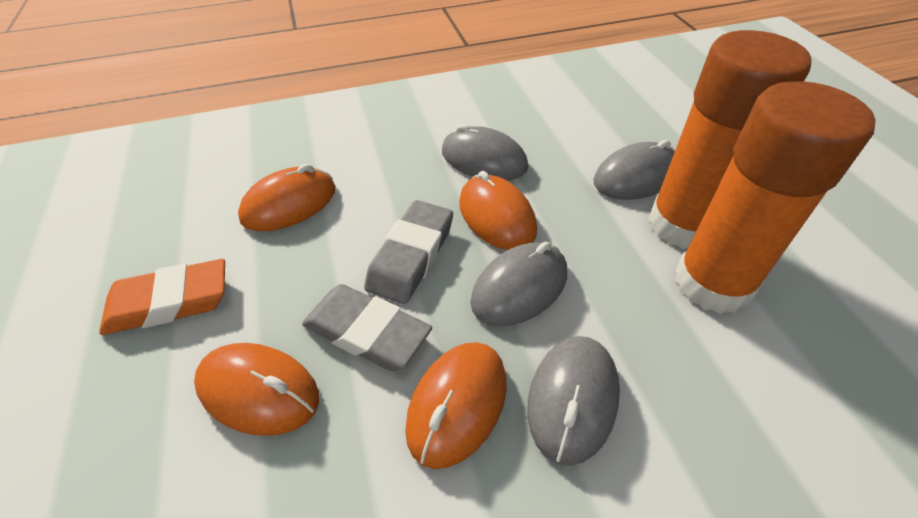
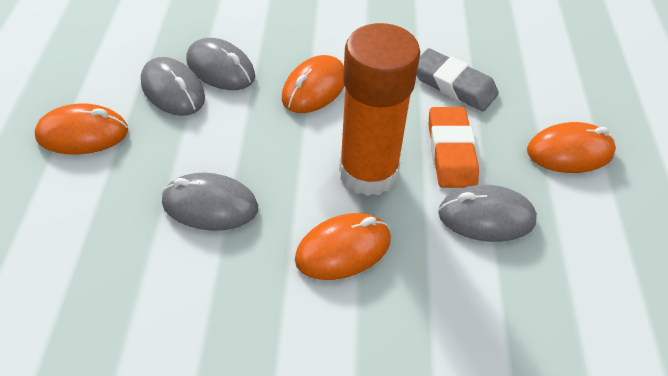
grey eraser: 2 -> 1
orange glue stick: 2 -> 1

